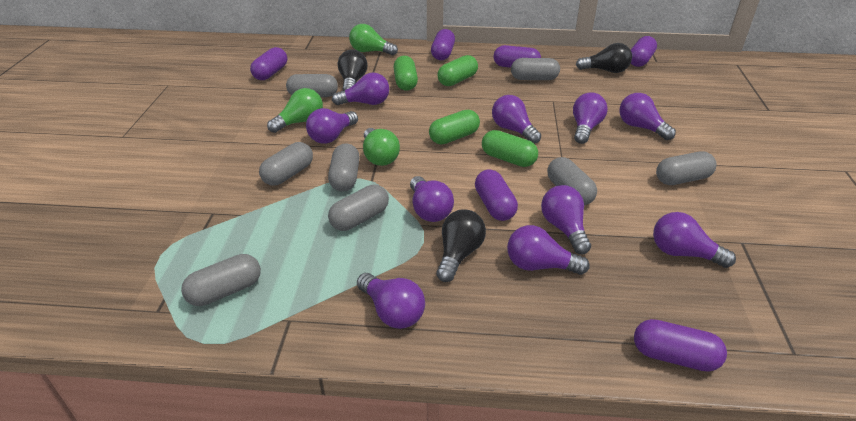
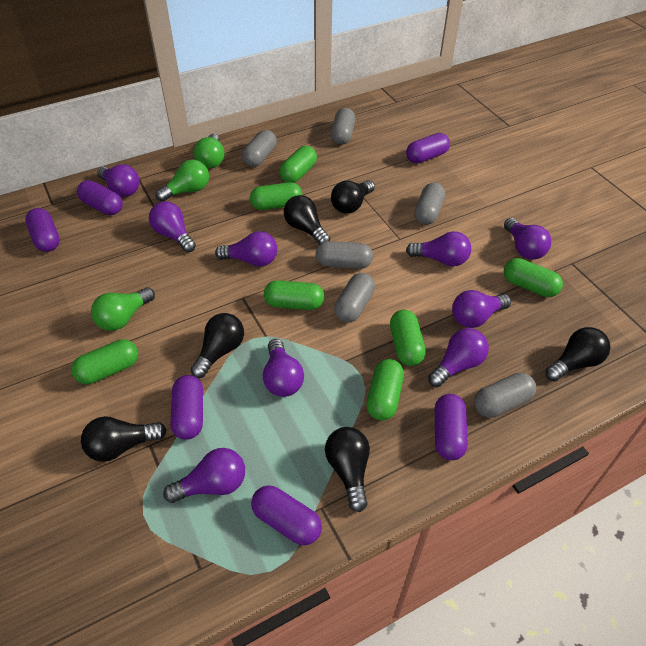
black light bulb: 3 -> 6
green capsule: 4 -> 7
grey capsule: 8 -> 6
purple light bulb: 10 -> 9

